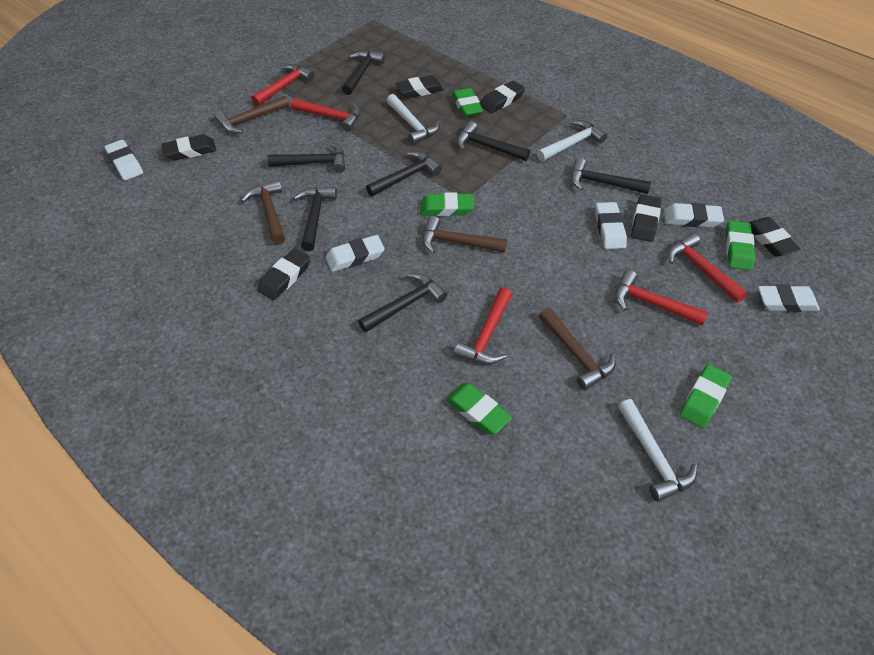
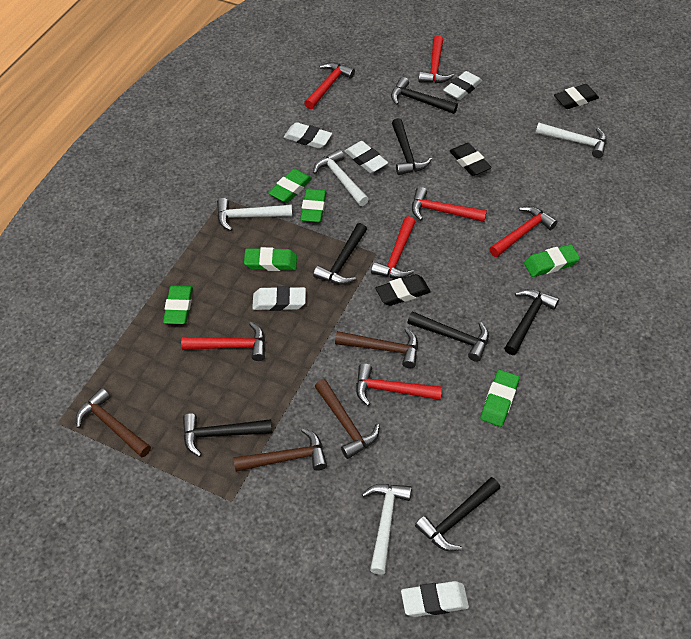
black eraser: 6 -> 3
green eraser: 5 -> 6
red hammer: 5 -> 7
white hammer: 3 -> 4

